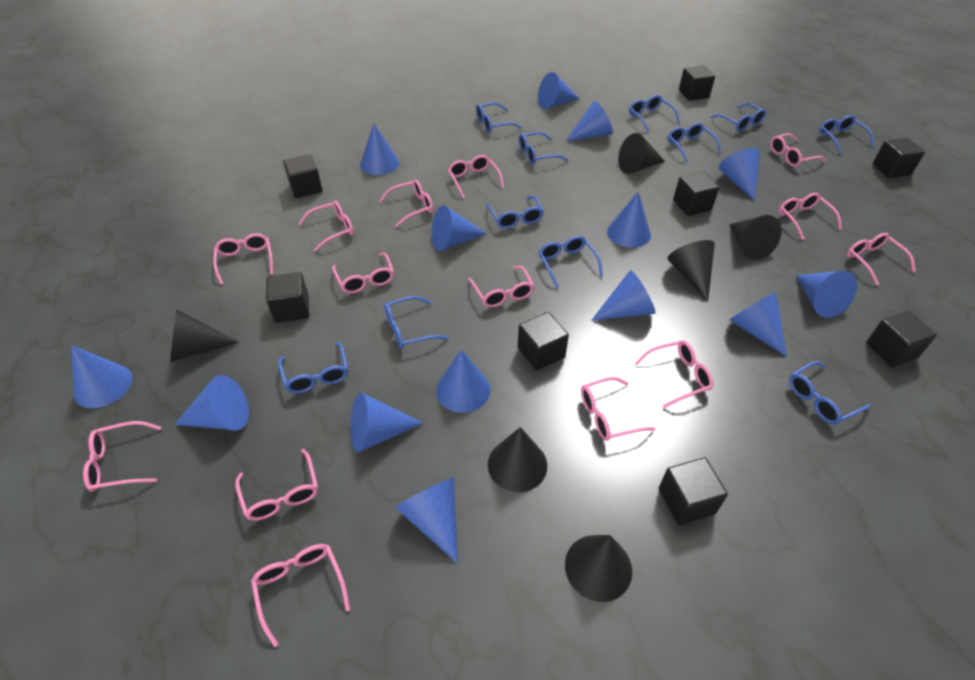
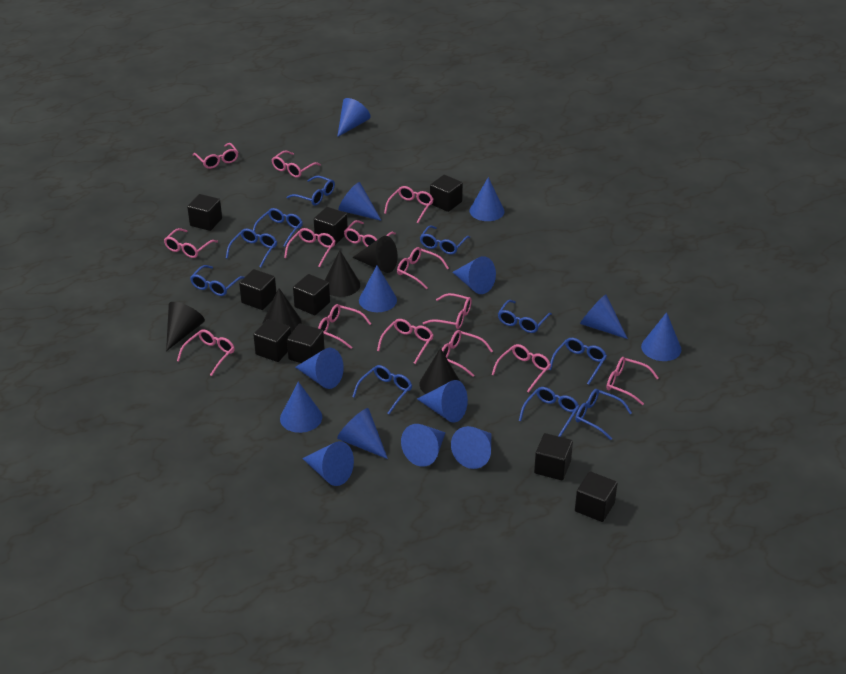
black cone: 6 -> 5
black cube: 8 -> 9
blue glasses: 11 -> 10

